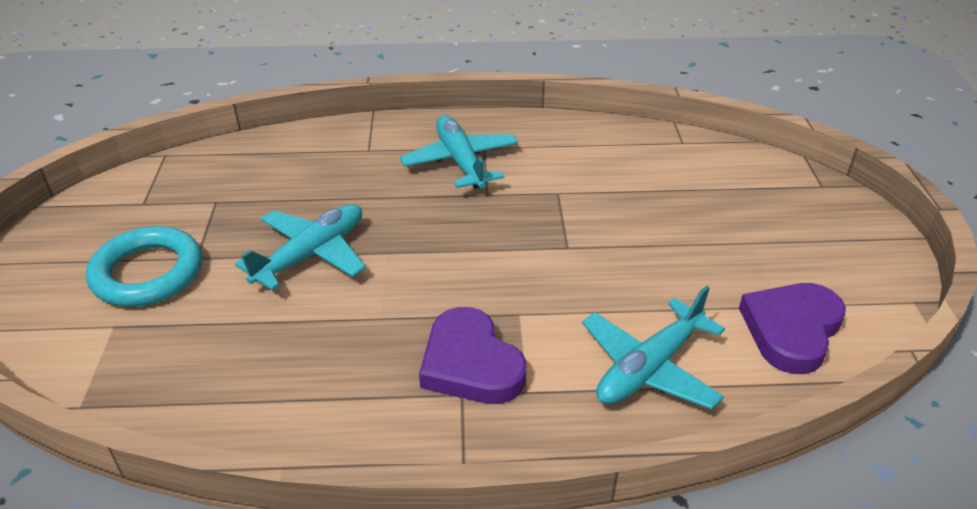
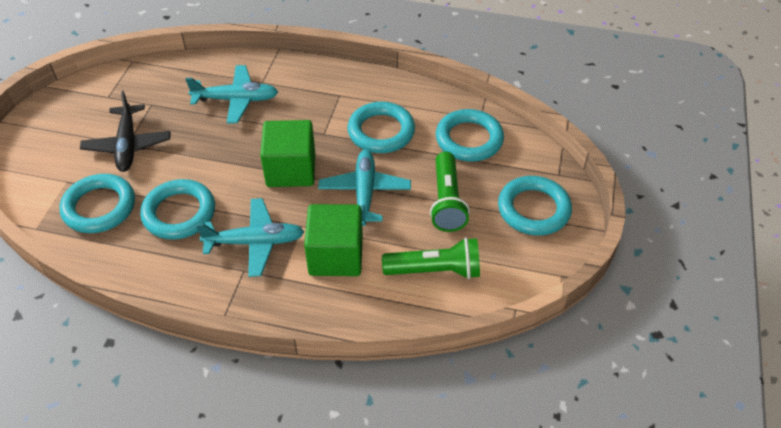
black plane: 0 -> 1
green cube: 0 -> 2
green flashlight: 0 -> 2
purple heart: 2 -> 0
turquoise ring: 1 -> 5

